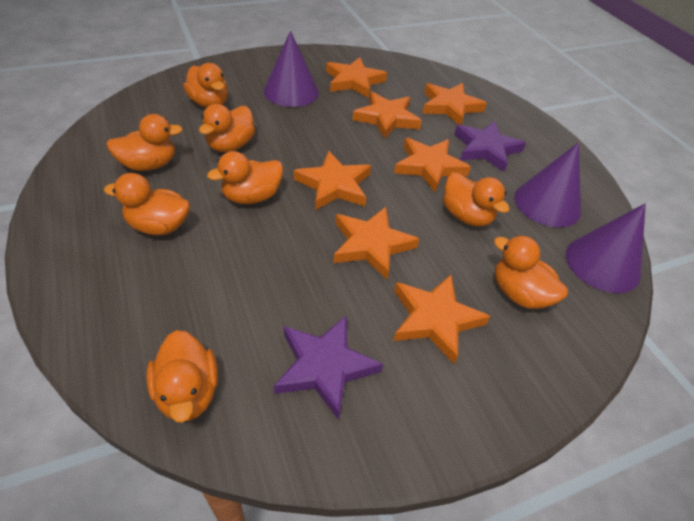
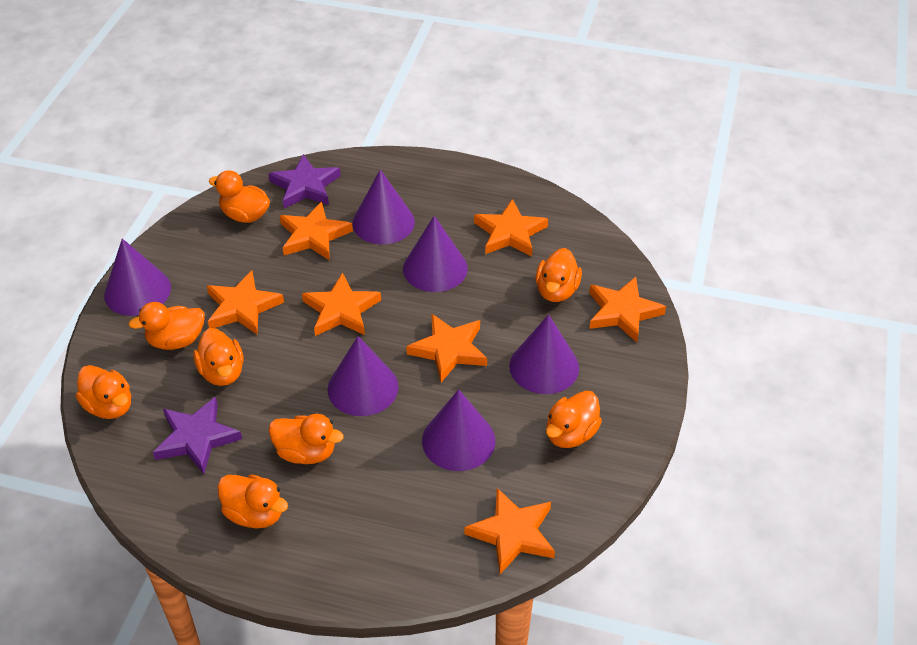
purple cone: 3 -> 6

